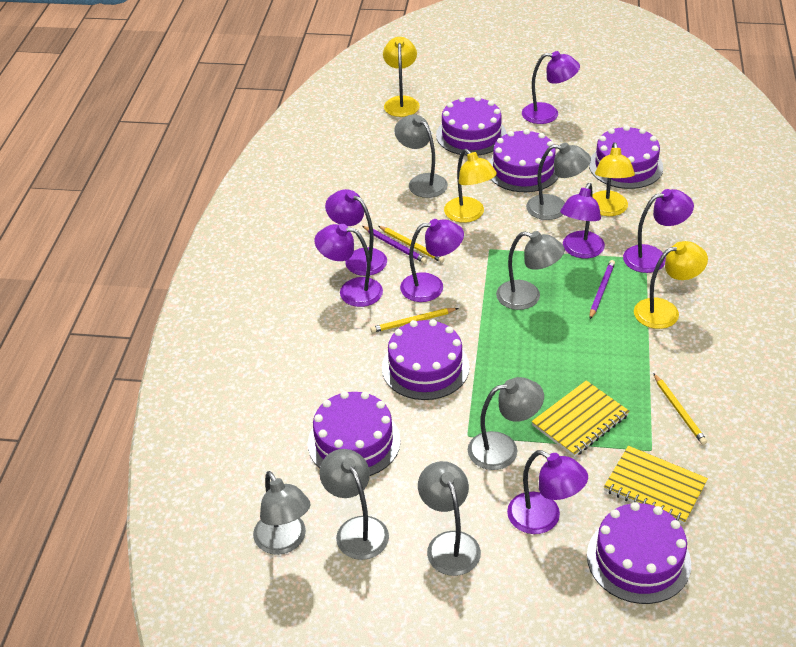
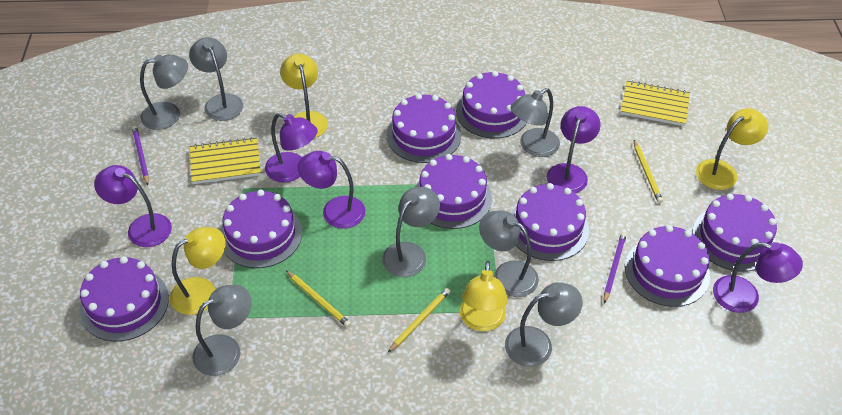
purple cake: 6 -> 8
purple lamp: 7 -> 5

